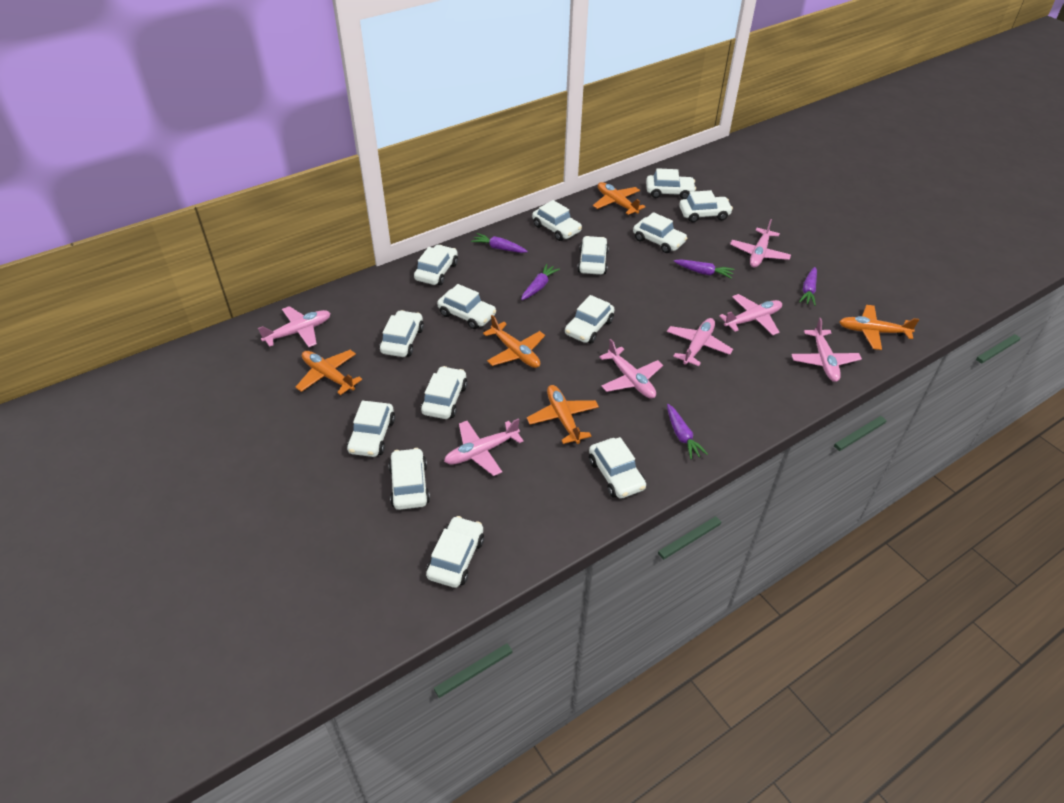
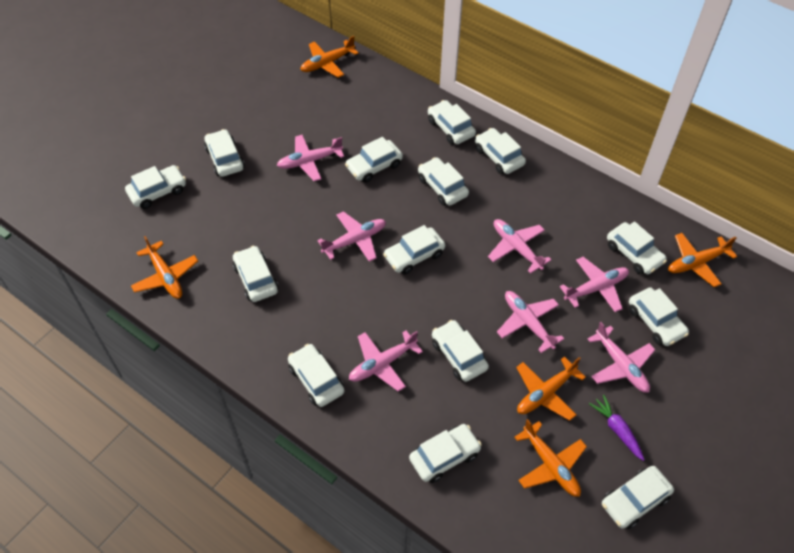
purple carrot: 5 -> 1

